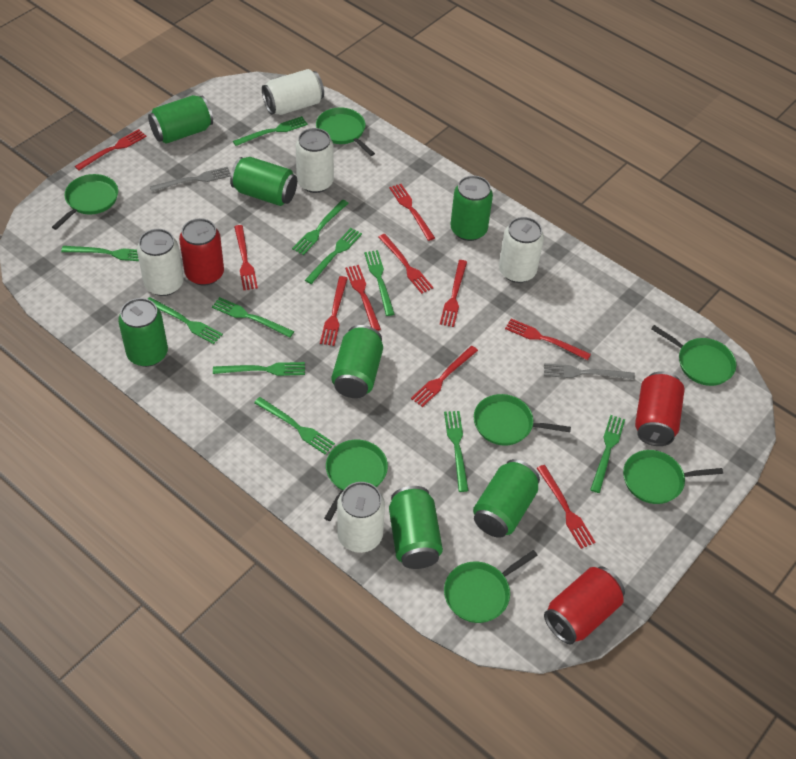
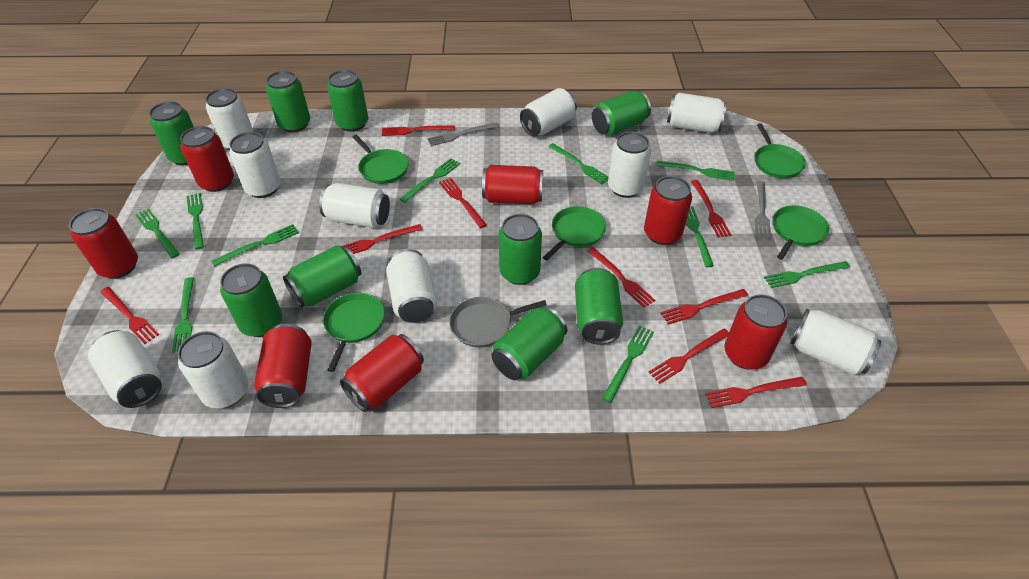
green can: 7 -> 9
green fork: 11 -> 10
green pan: 7 -> 5
grey pan: 0 -> 1
red can: 3 -> 7
red fork: 10 -> 9
white can: 5 -> 10

